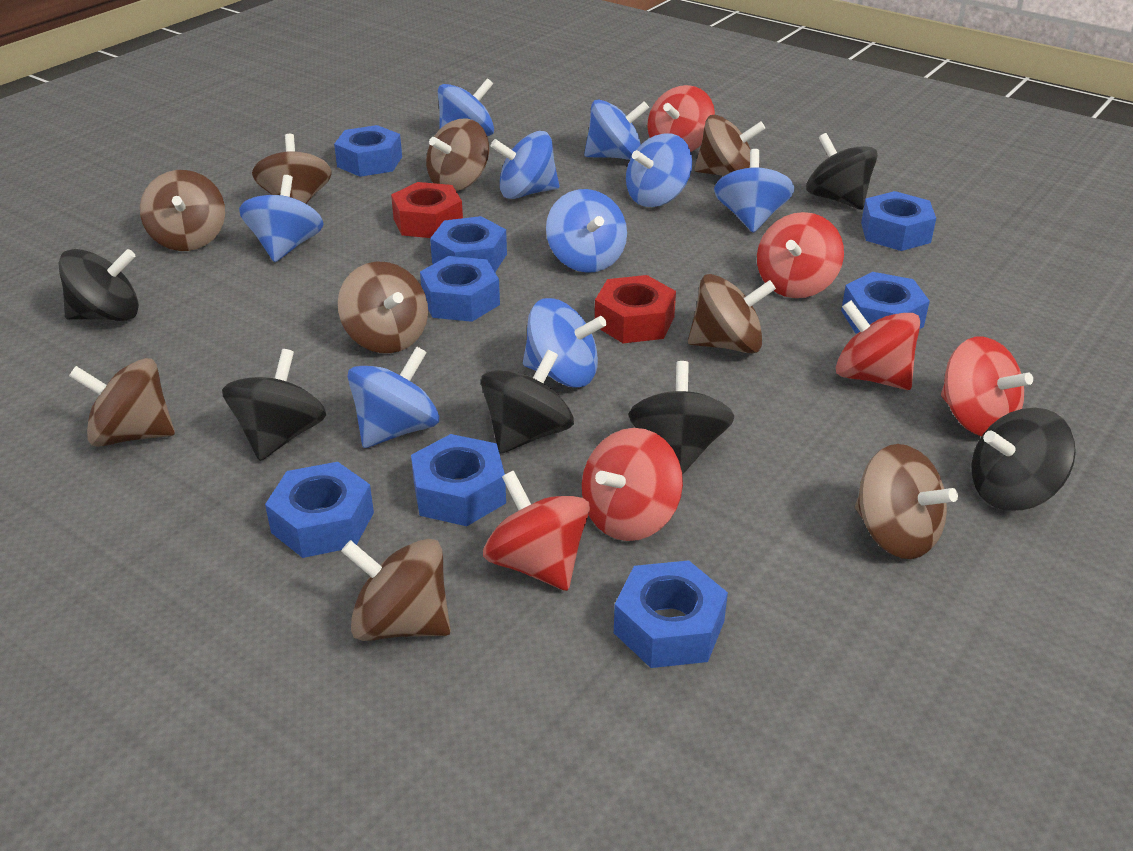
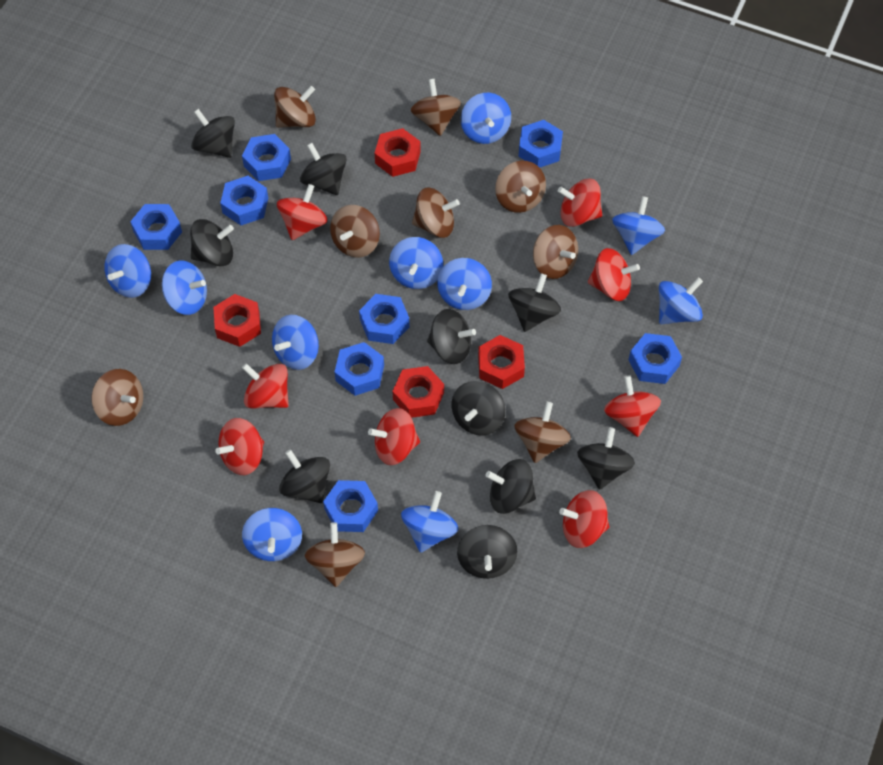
black spinning top: 6 -> 10
blue spinning top: 9 -> 10
red nut: 2 -> 4
red spinning top: 6 -> 8

